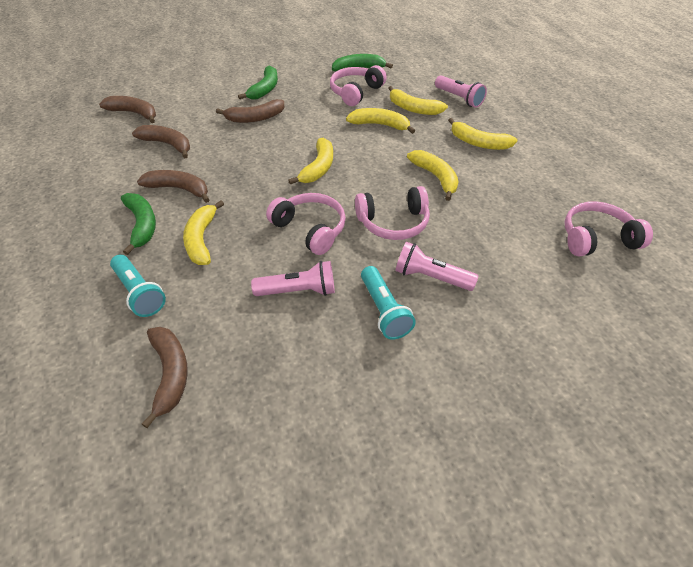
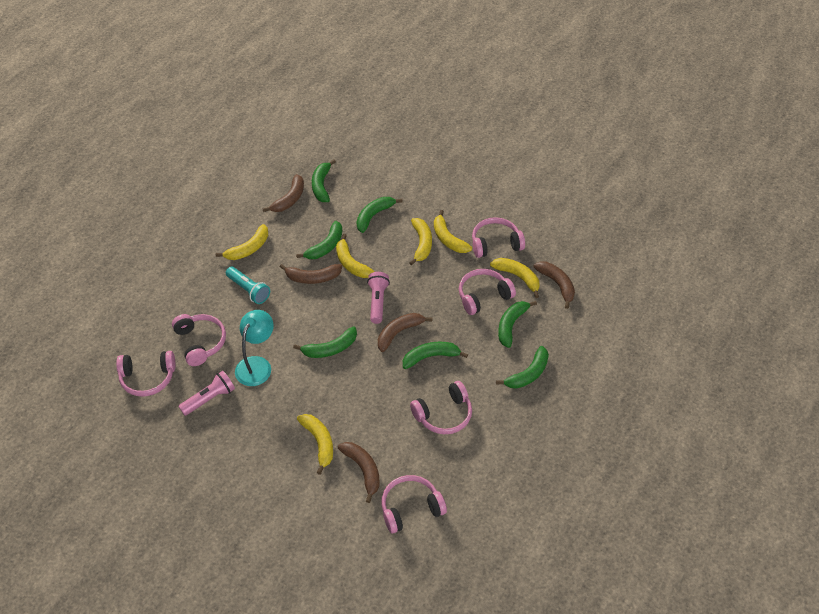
green banana: 3 -> 7
pink flashlight: 3 -> 2
pink headphones: 4 -> 6
turquoise flashlight: 2 -> 1
turquoise lamp: 0 -> 1

